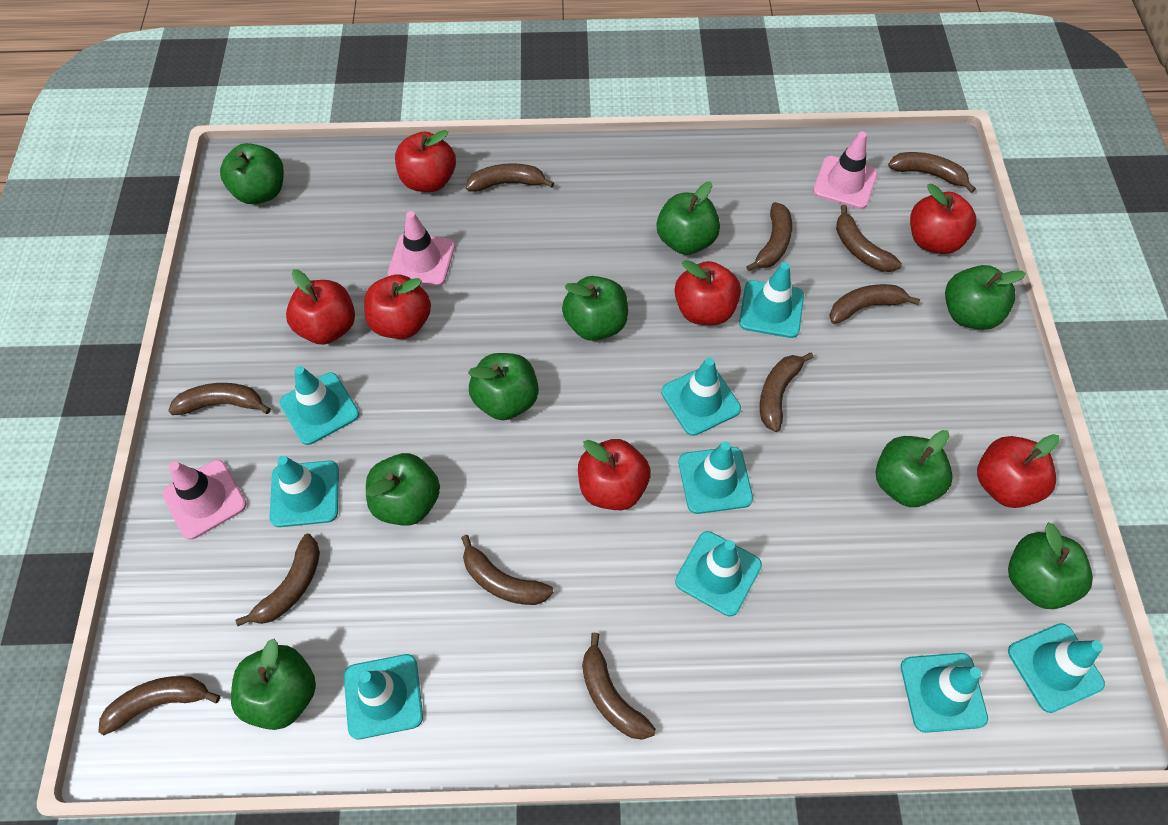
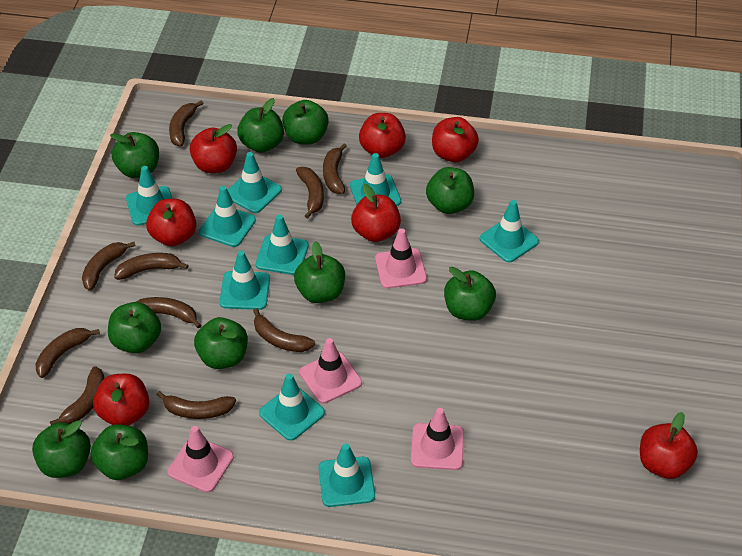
brown banana: 11 -> 10
green apple: 9 -> 10
pink traffic cone: 3 -> 4

